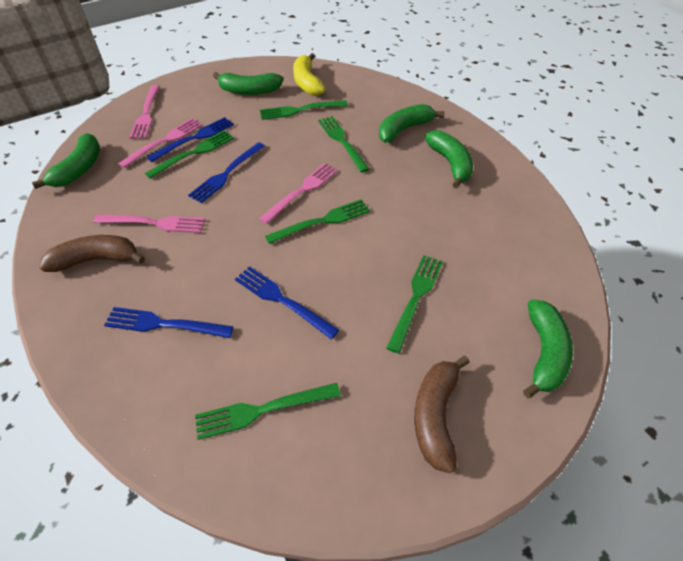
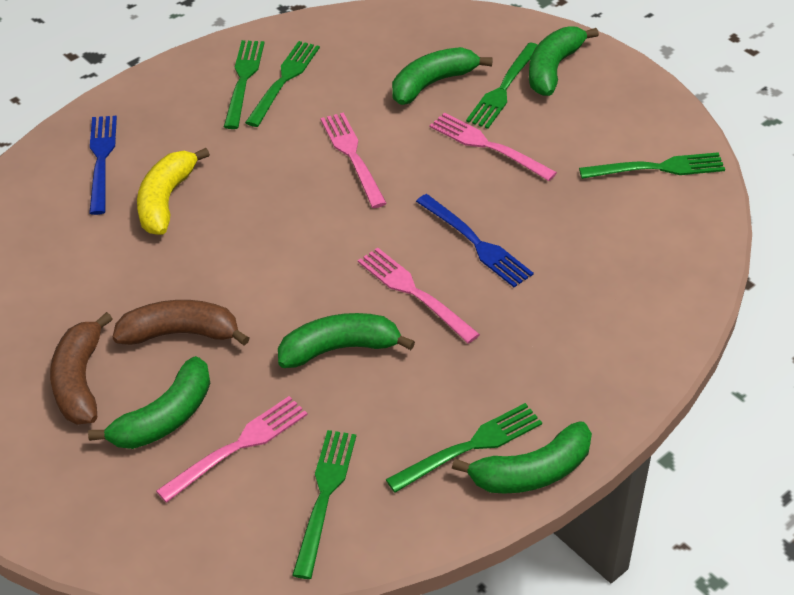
blue fork: 4 -> 2

